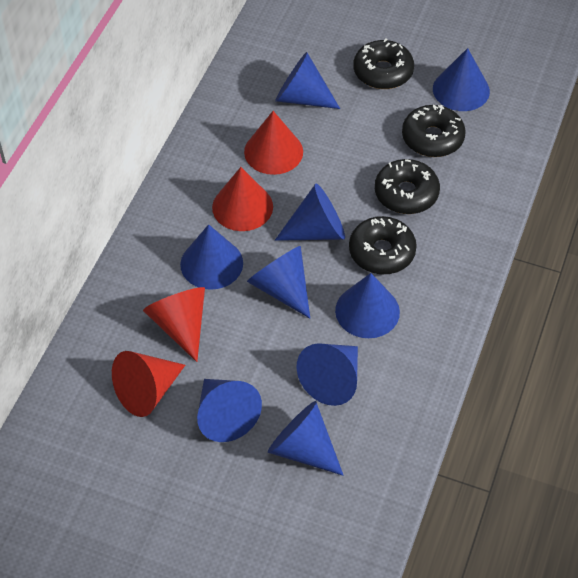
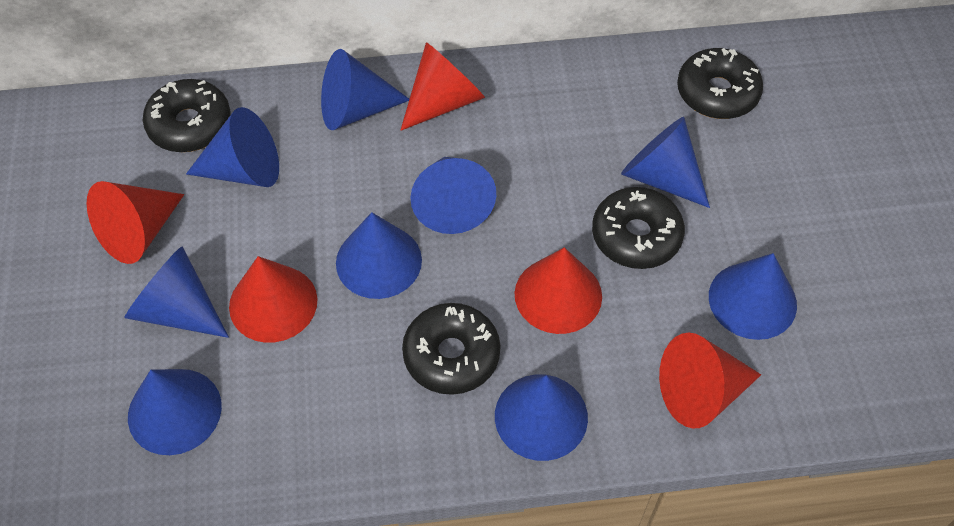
red cone: 4 -> 5

